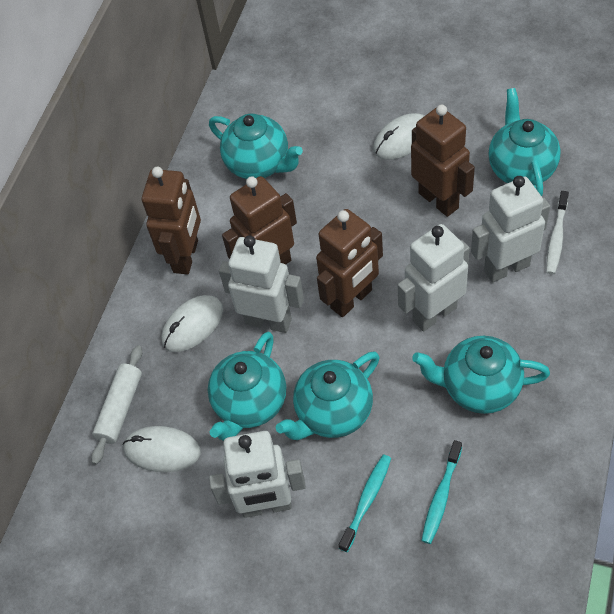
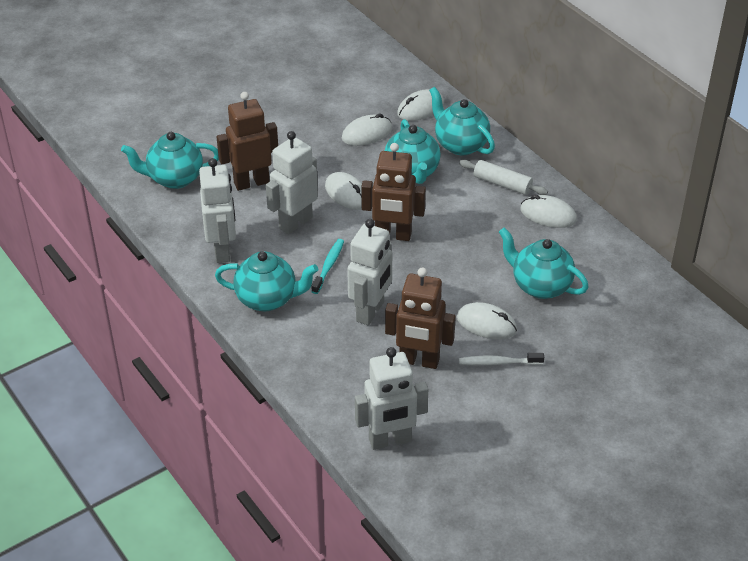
brown robot: 4 -> 3
turquoise toothbrush: 2 -> 1
white mouse: 3 -> 5

